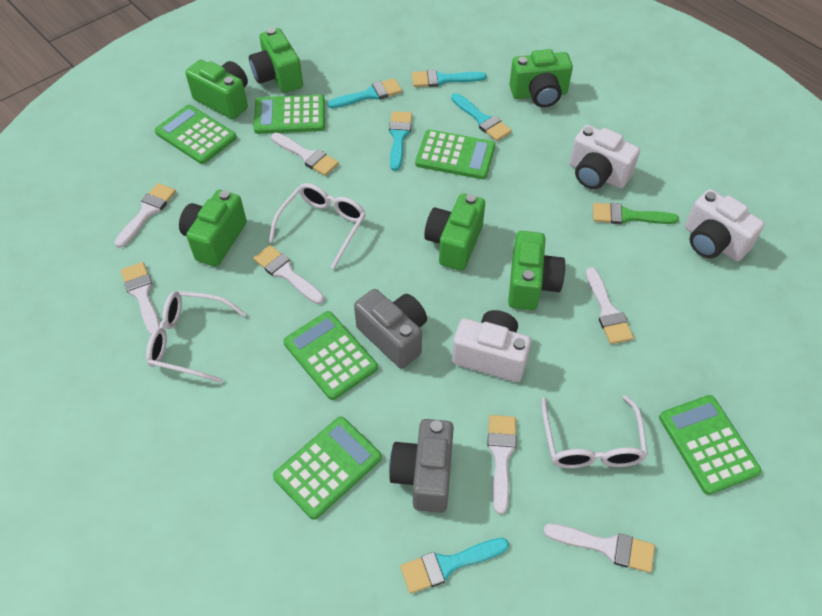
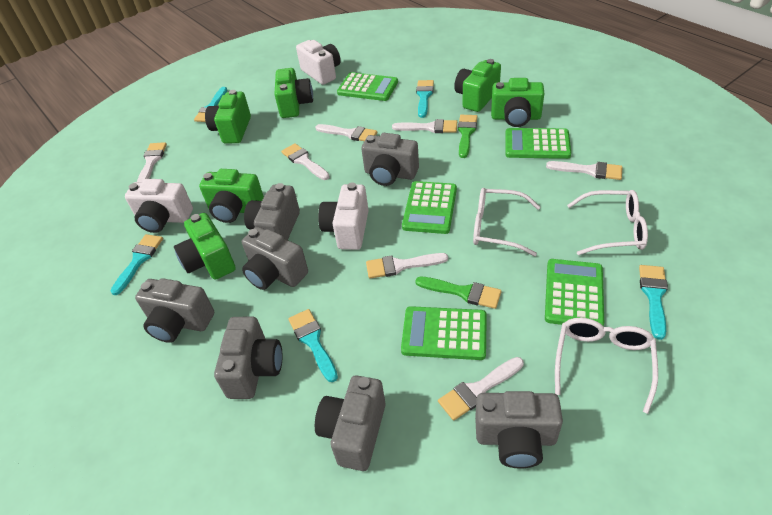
green brush: 1 -> 2
green calculator: 6 -> 5
grey camera: 2 -> 7

